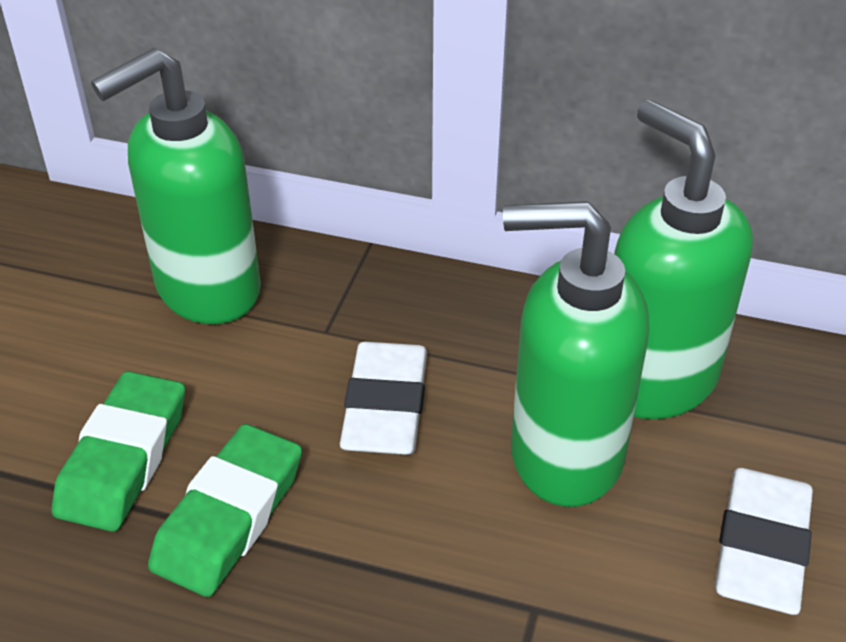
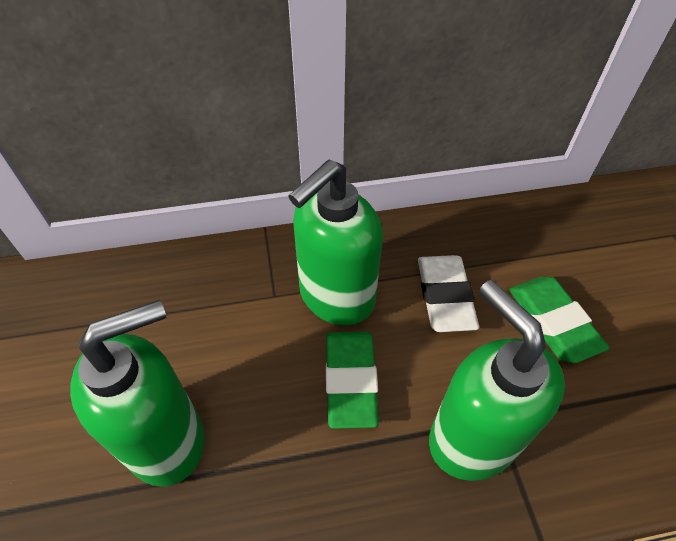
white eraser: 2 -> 1

